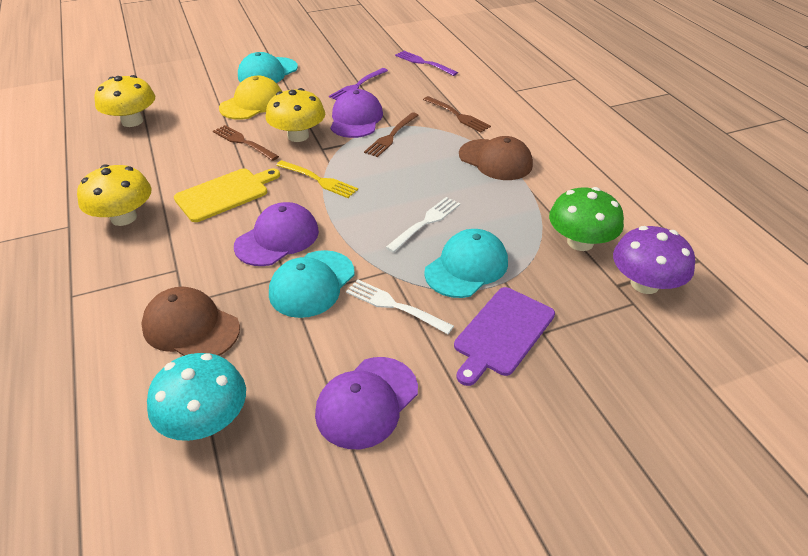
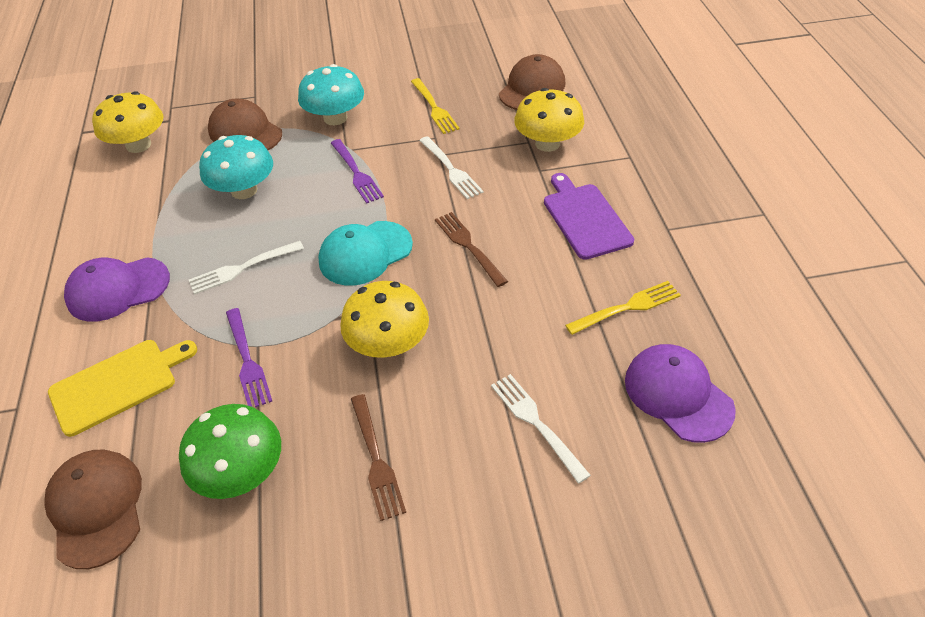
brown cap: 2 -> 3
brown fork: 3 -> 2
purple cap: 3 -> 2
purple mushroom: 1 -> 0
turquoise cap: 3 -> 1
turquoise mushroom: 1 -> 2
white fork: 2 -> 3
yellow cap: 1 -> 0
yellow fork: 1 -> 2

